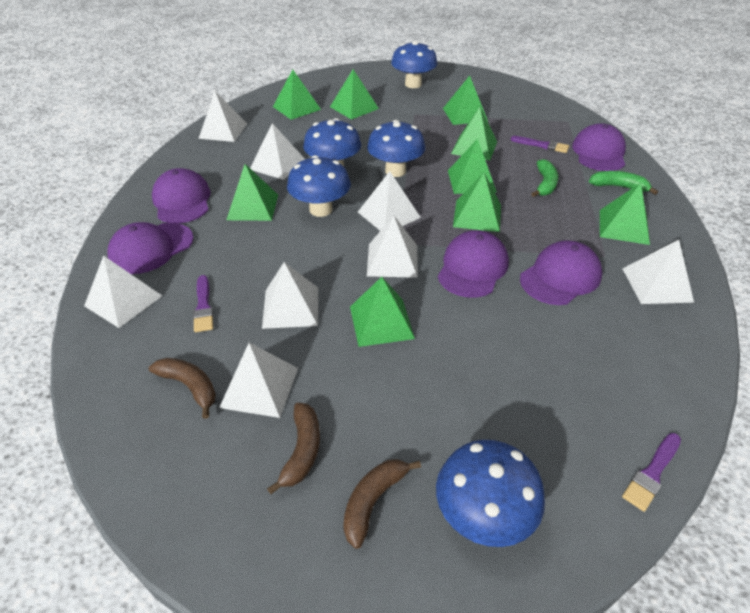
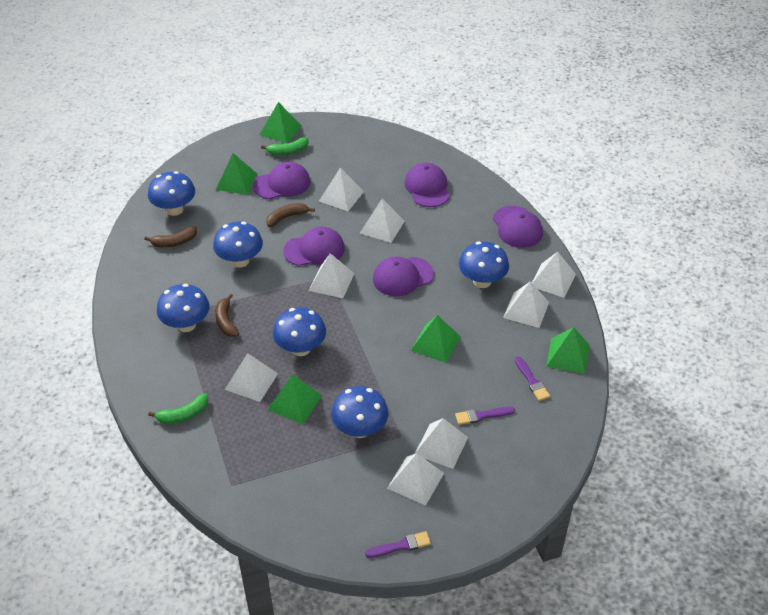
blue mushroom: 5 -> 6
green pyramid: 9 -> 5

